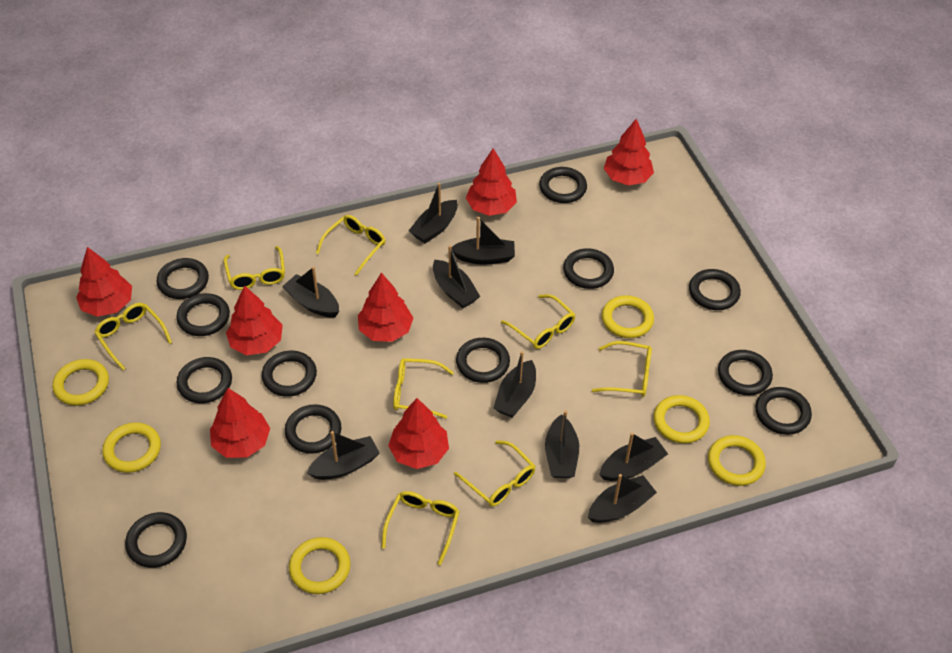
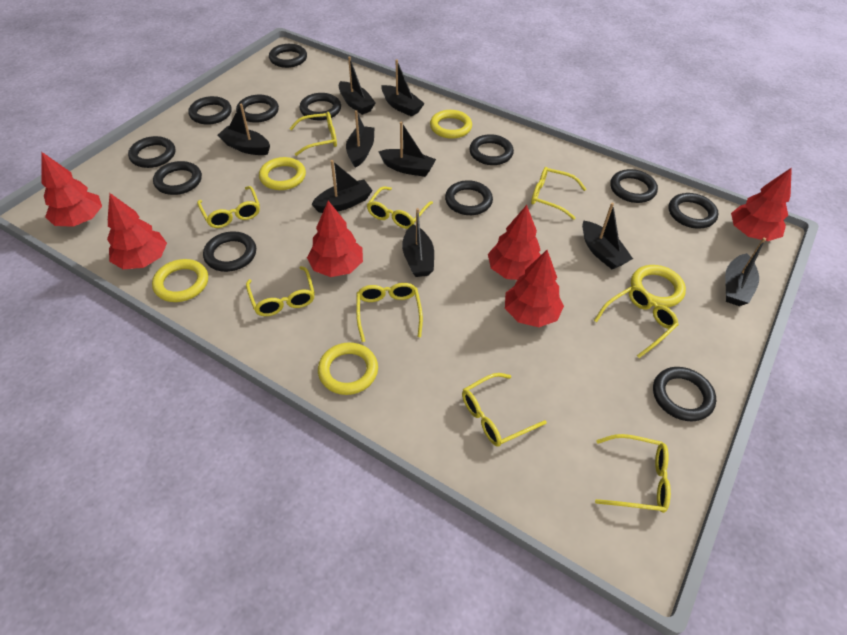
red tree: 7 -> 6
yellow glasses: 8 -> 9
yellow ring: 6 -> 5

